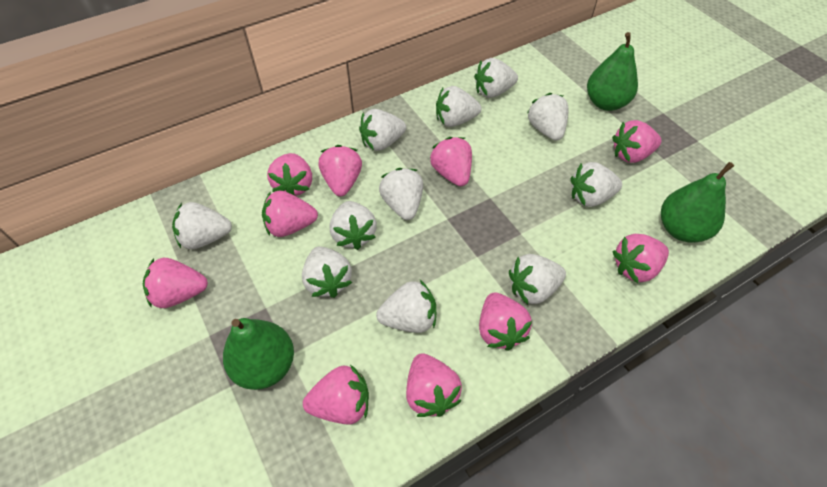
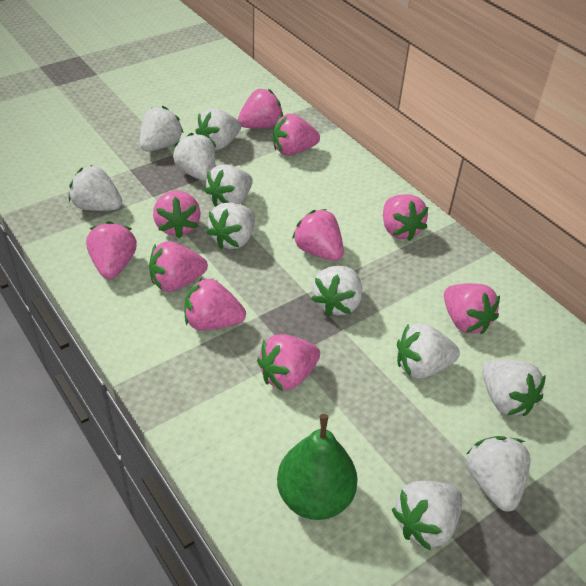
green pear: 3 -> 1

